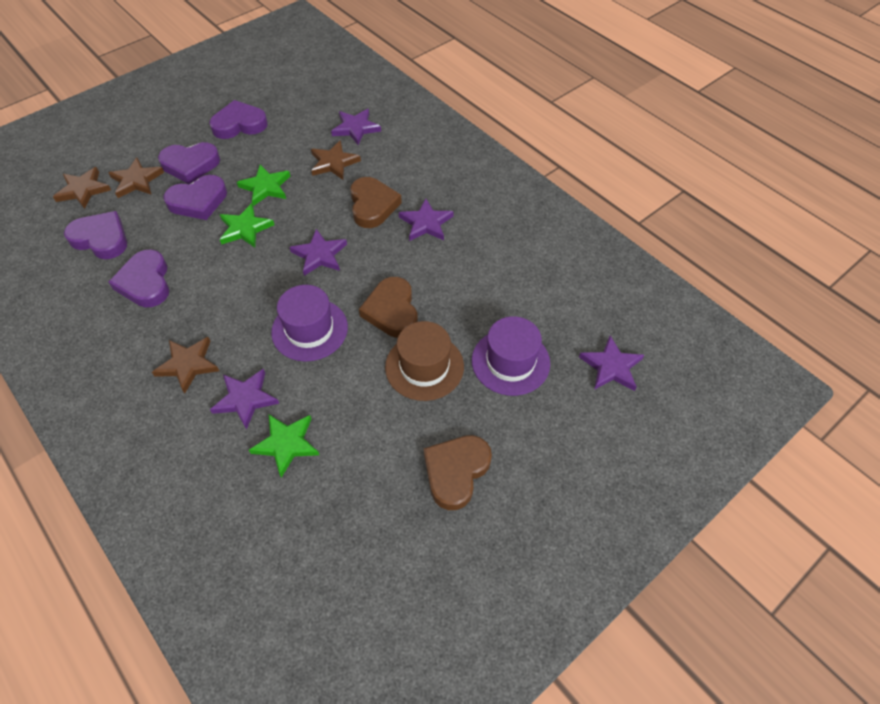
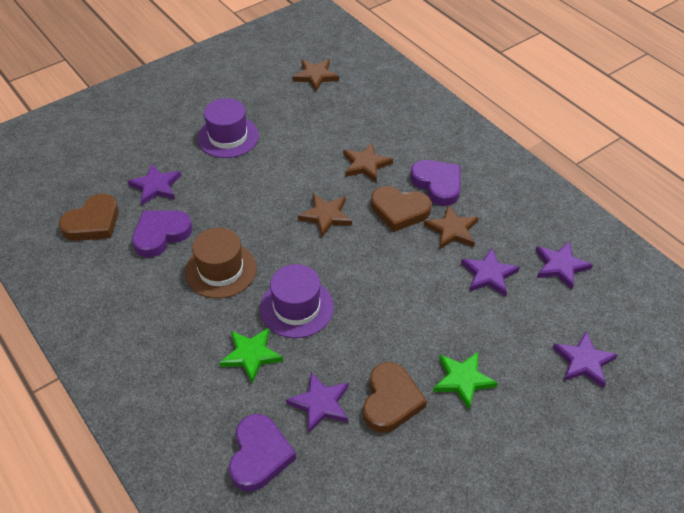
green star: 3 -> 2
purple heart: 5 -> 3

